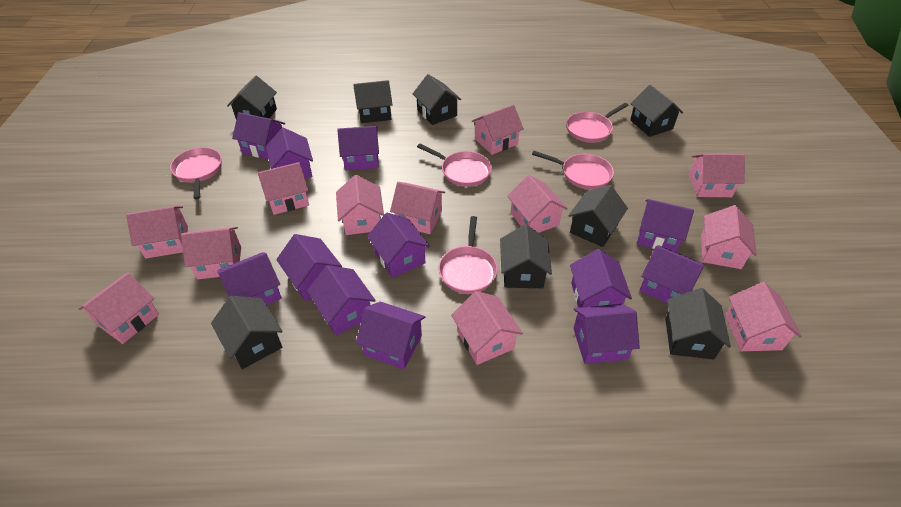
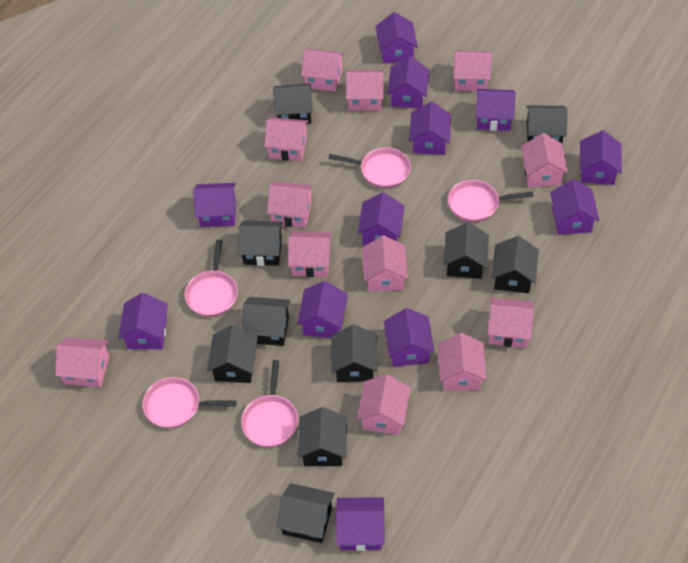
black house: 8 -> 10

